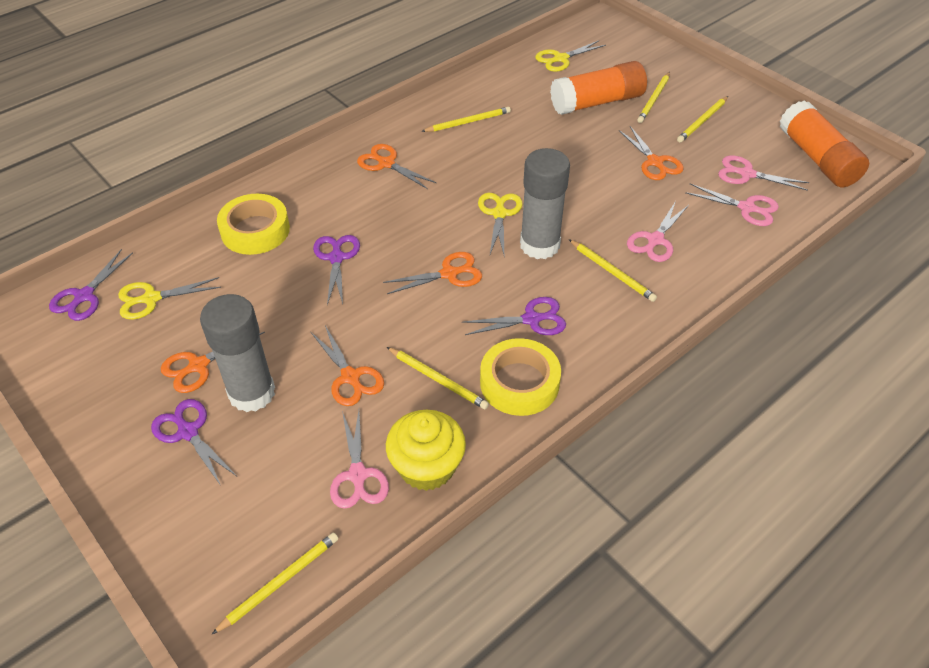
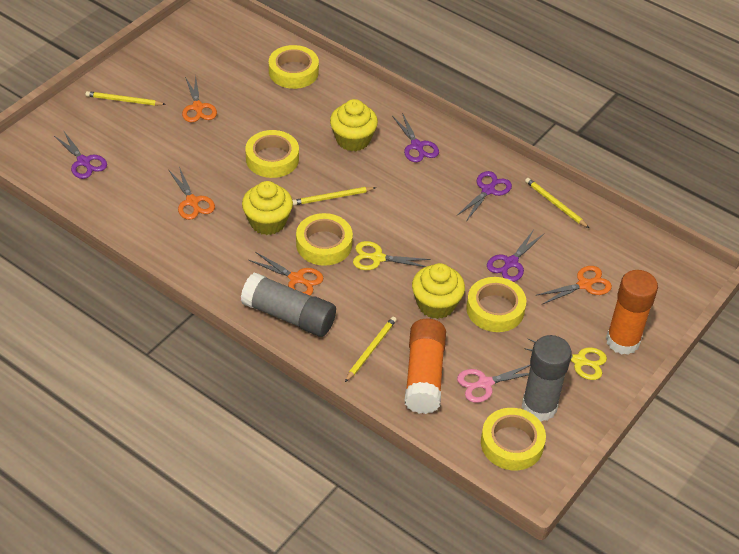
orange scissors: 5 -> 4
pink scissors: 4 -> 1
yellow cupcake: 1 -> 3
yellow pencil: 6 -> 4
yellow scissors: 3 -> 2
yellow tape: 2 -> 5

